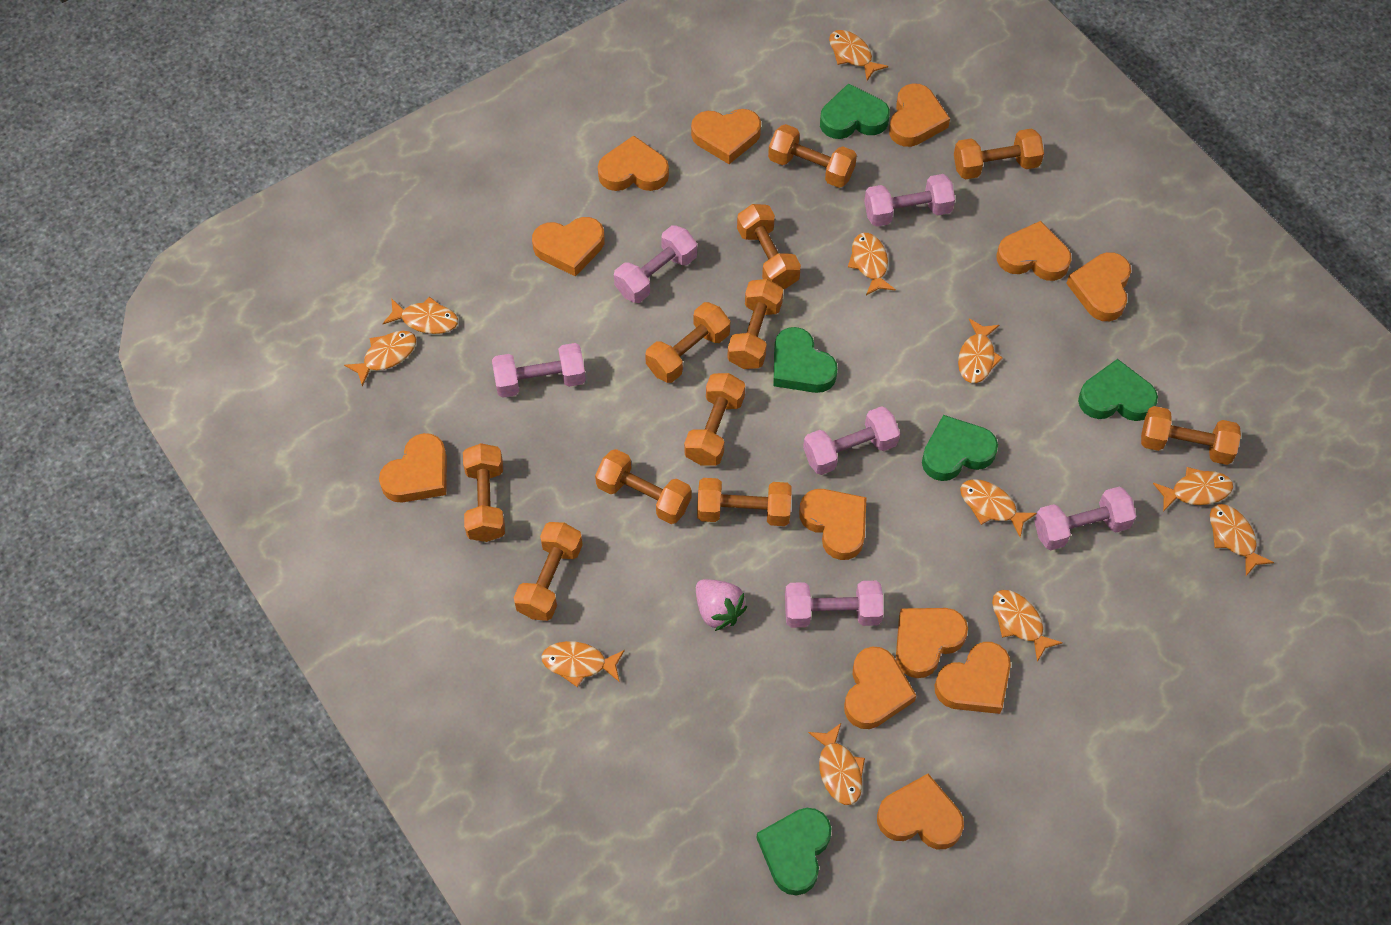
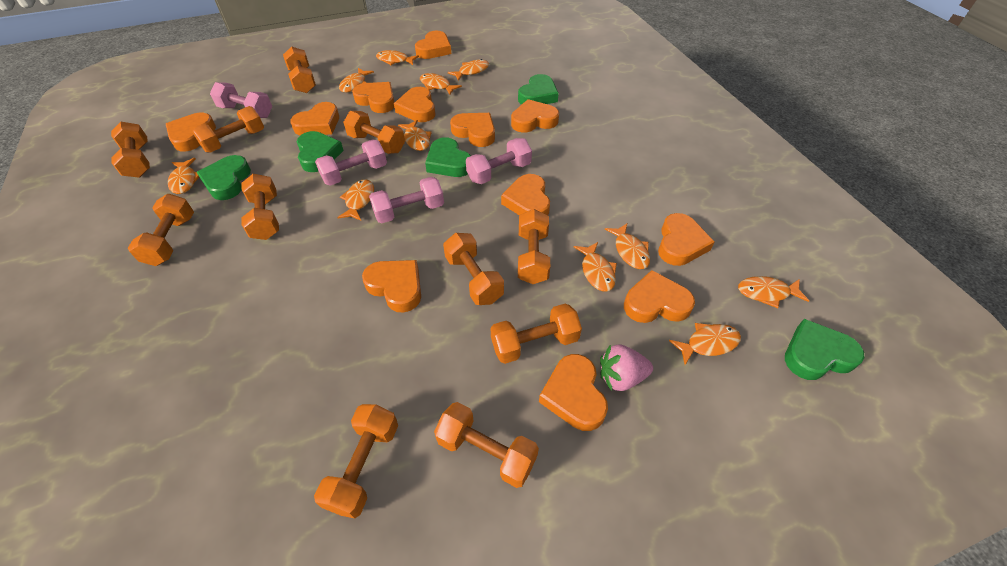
pink dumbbell: 6 -> 4

